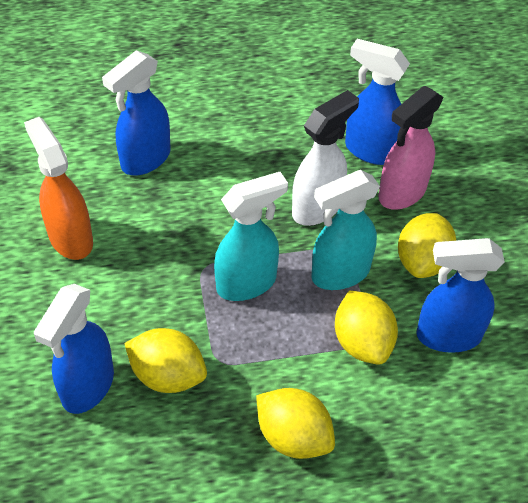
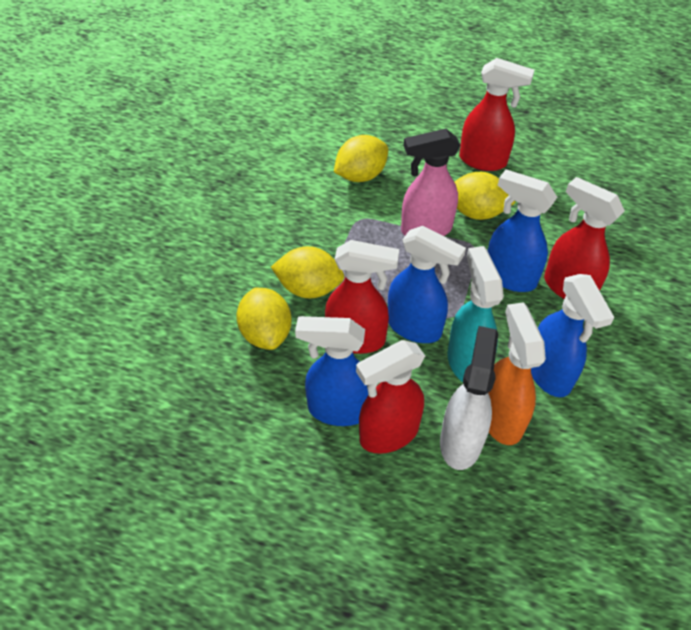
red spray bottle: 0 -> 4
turquoise spray bottle: 2 -> 1

